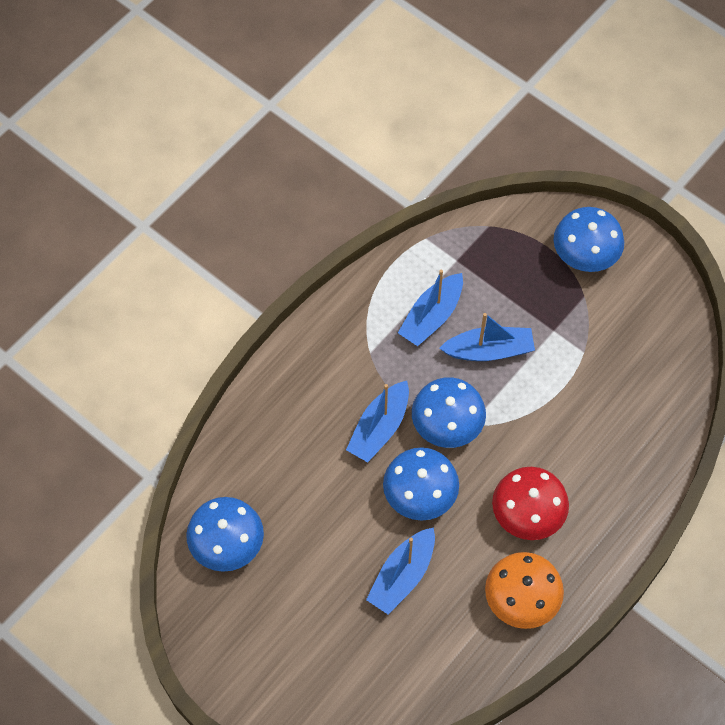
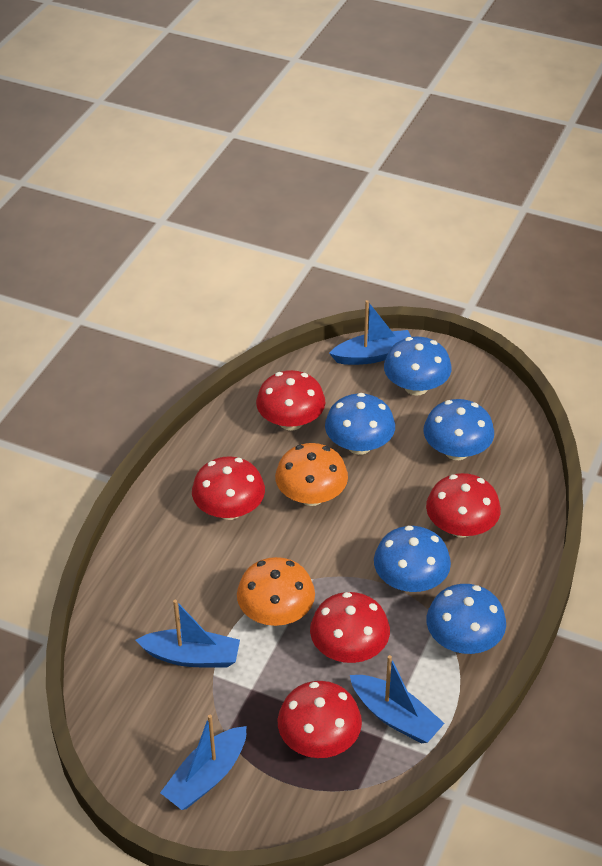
blue mushroom: 4 -> 5
orange mushroom: 1 -> 2
red mushroom: 1 -> 5

